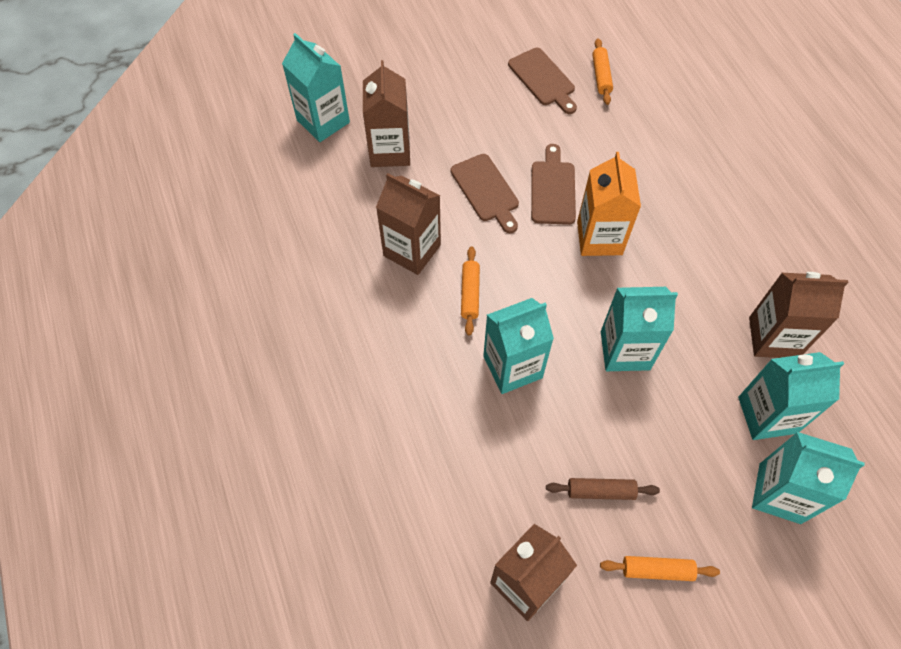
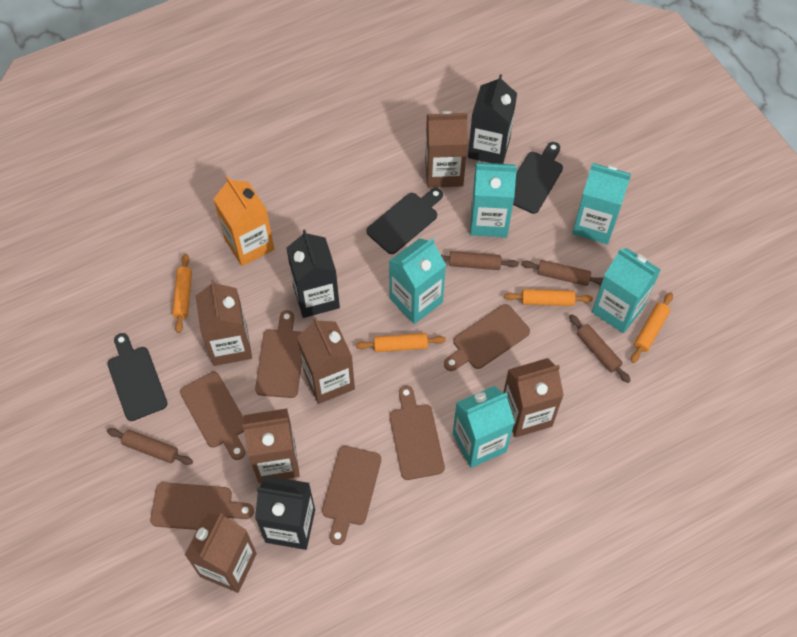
black carton: 0 -> 3
black cutting board: 0 -> 3
brown carton: 4 -> 6
brown cutting board: 3 -> 6
brown rolling pin: 1 -> 4
orange rolling pin: 3 -> 4

